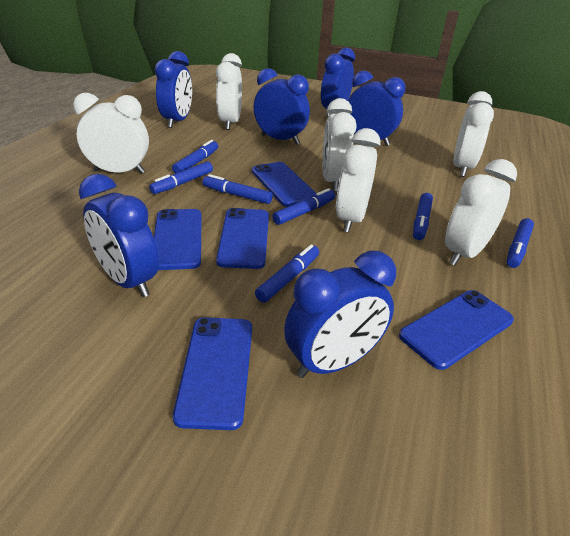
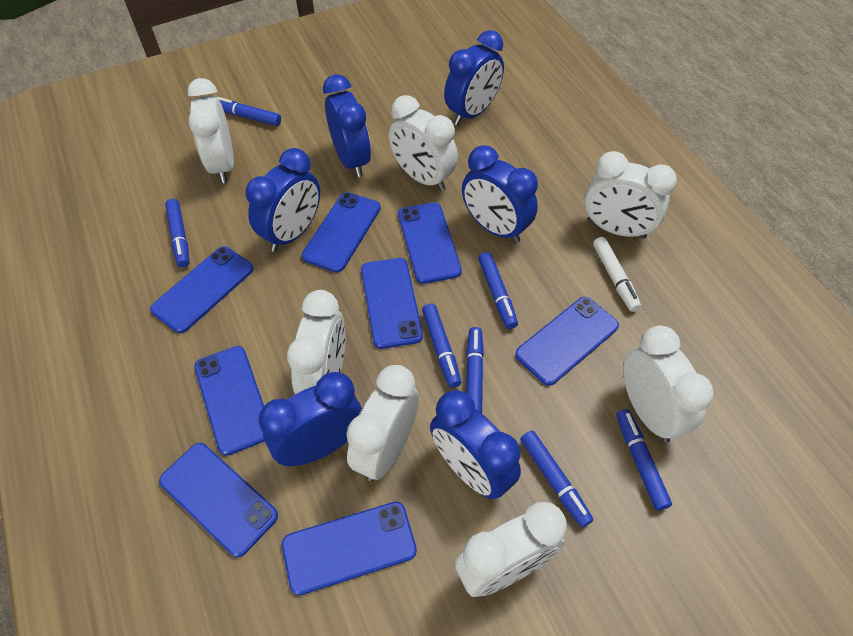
blue phone: 5 -> 8
white clock: 6 -> 7
white marker: 0 -> 1

